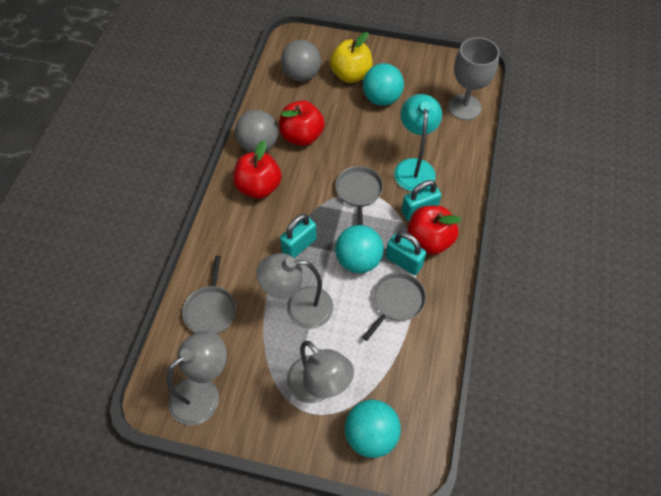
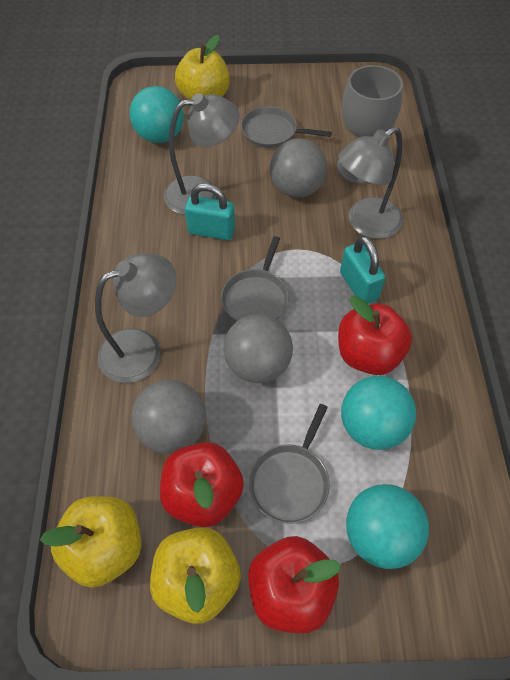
grey ball: 2 -> 3
turquoise lamp: 1 -> 0
turquoise padlock: 3 -> 2
yellow apple: 1 -> 3

